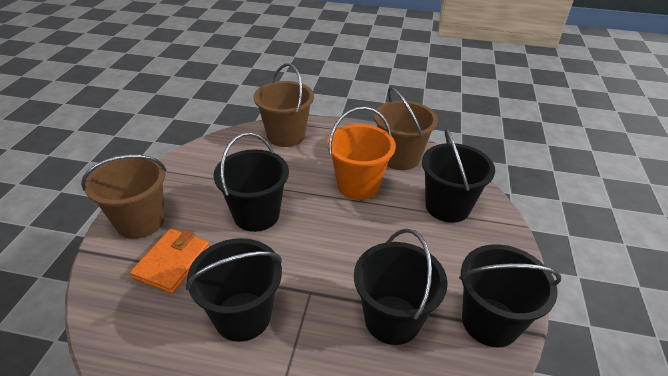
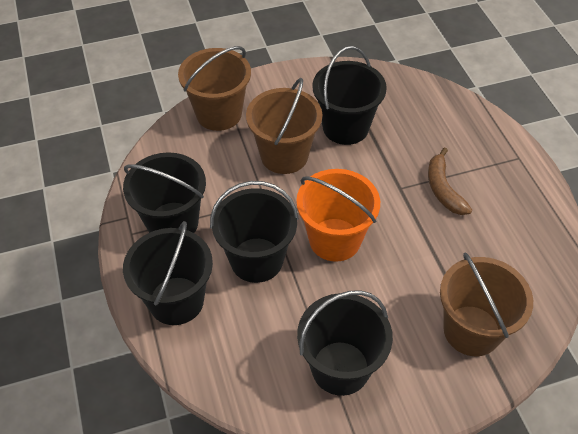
brown banana: 0 -> 1
orange wallet: 1 -> 0

